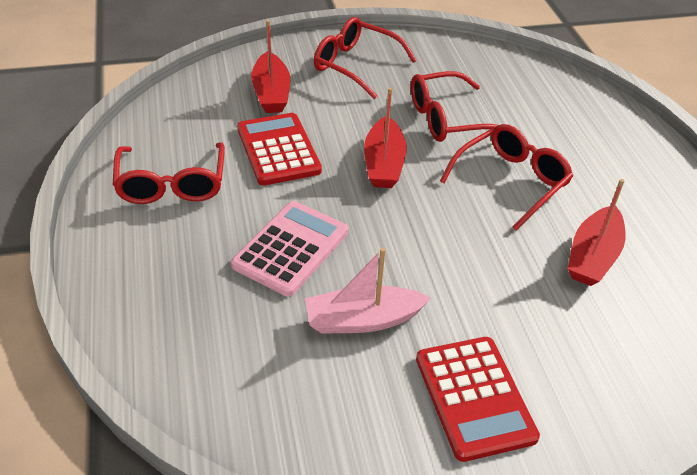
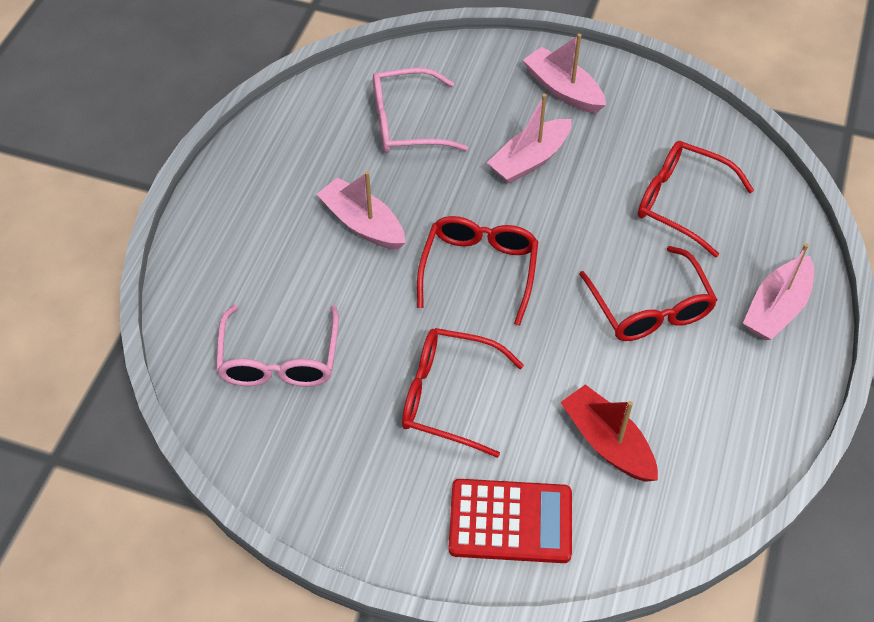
pink boat: 1 -> 4
pink calculator: 1 -> 0
pink glasses: 0 -> 2
red boat: 3 -> 1
red calculator: 2 -> 1

